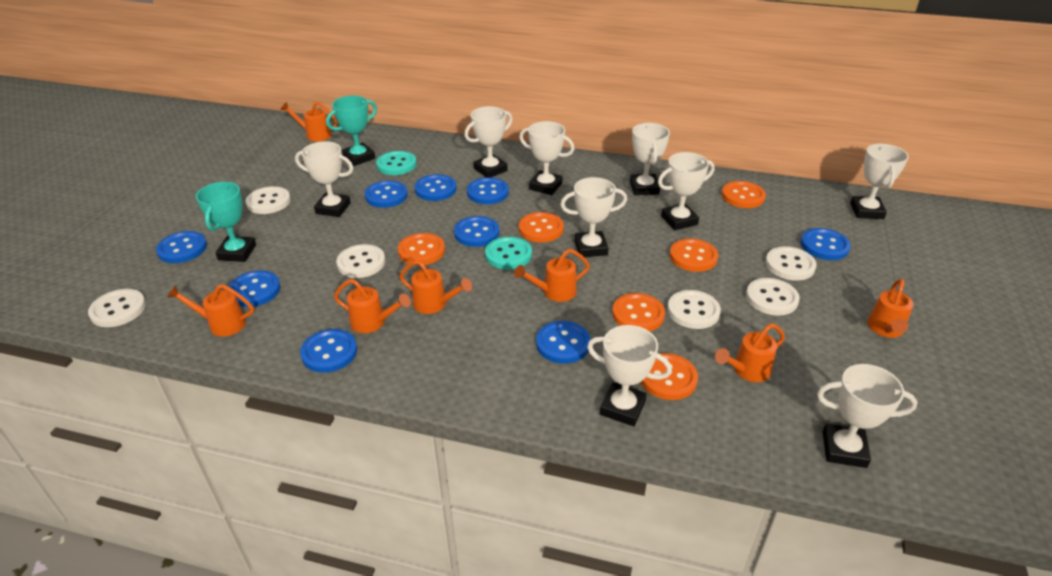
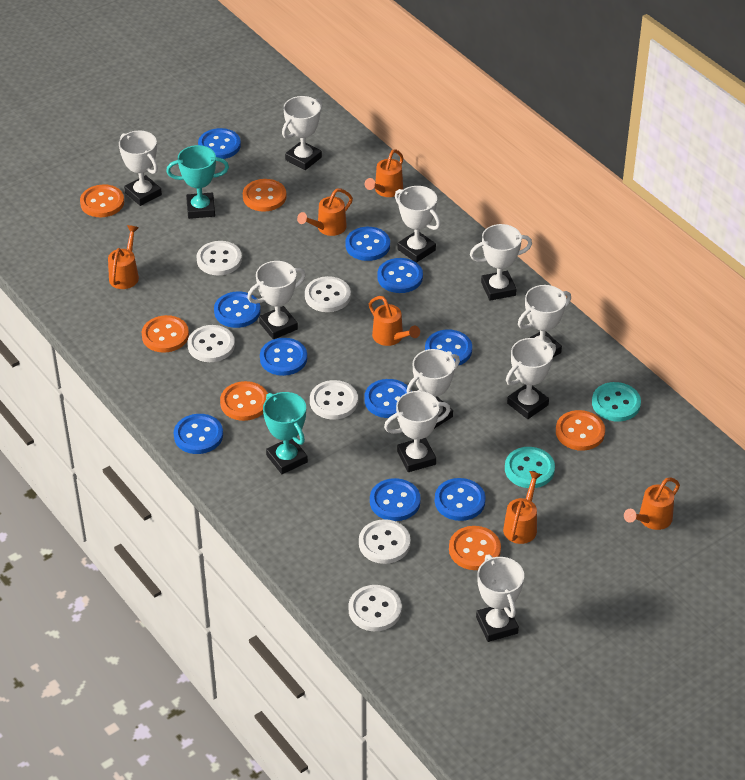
blue button: 9 -> 10
orange watering can: 7 -> 6
white trophy: 9 -> 10

